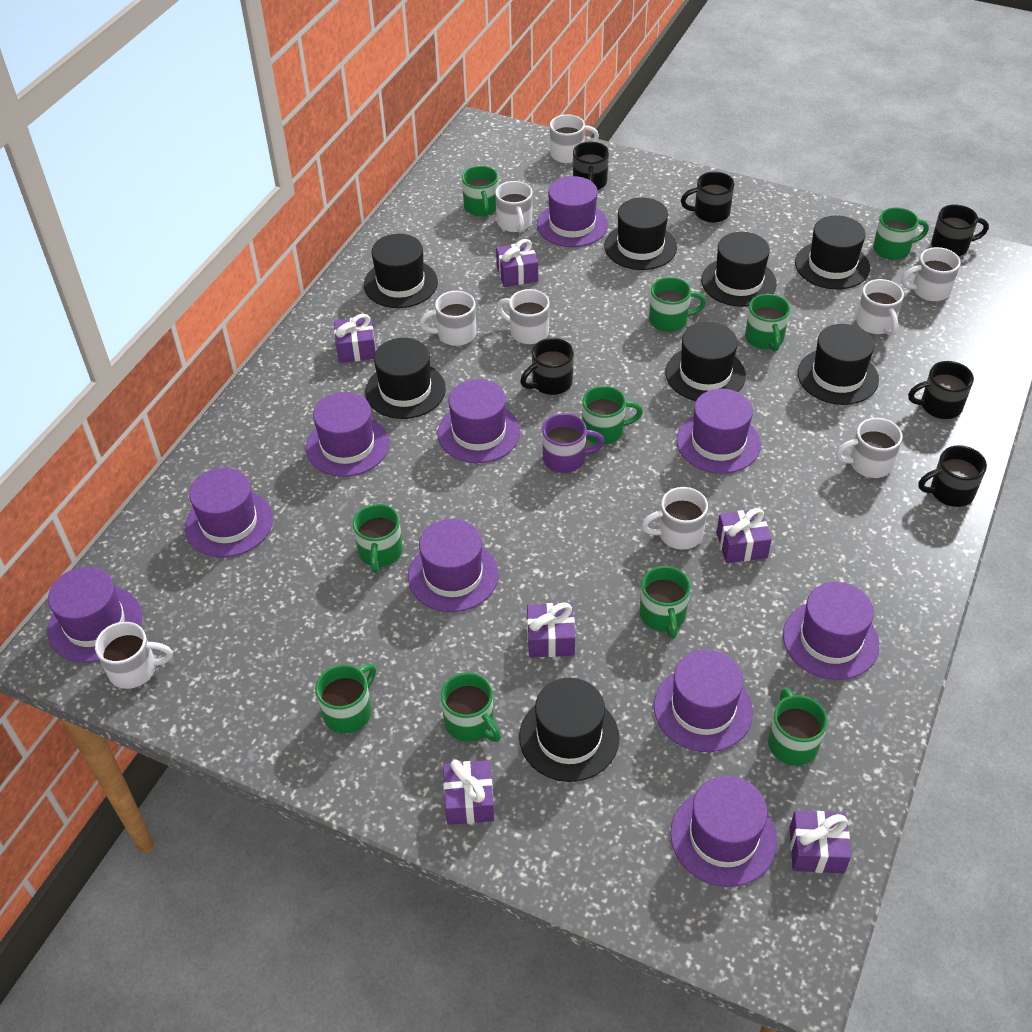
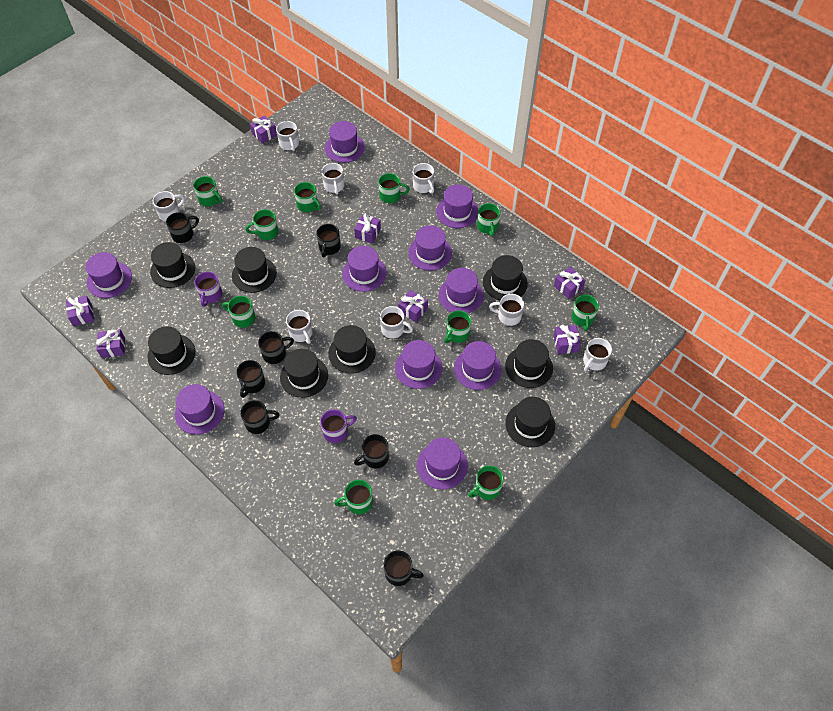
black mug: 6 -> 7
purple gift: 6 -> 7
purple mug: 1 -> 2
white mug: 9 -> 8

